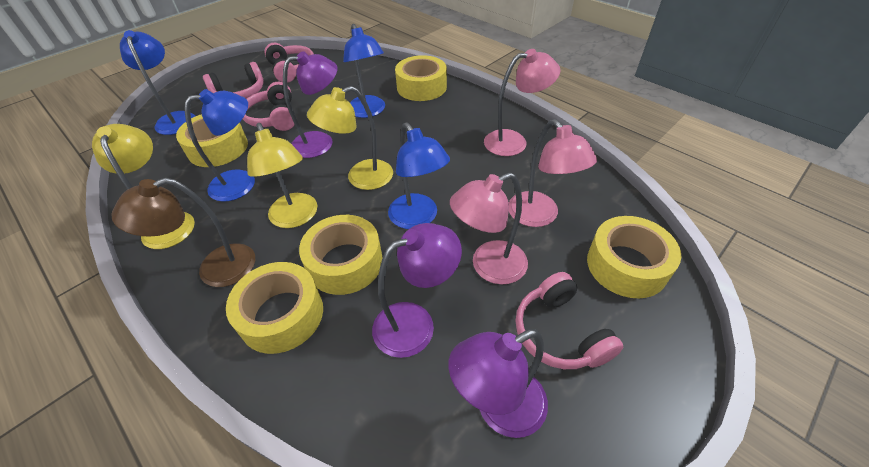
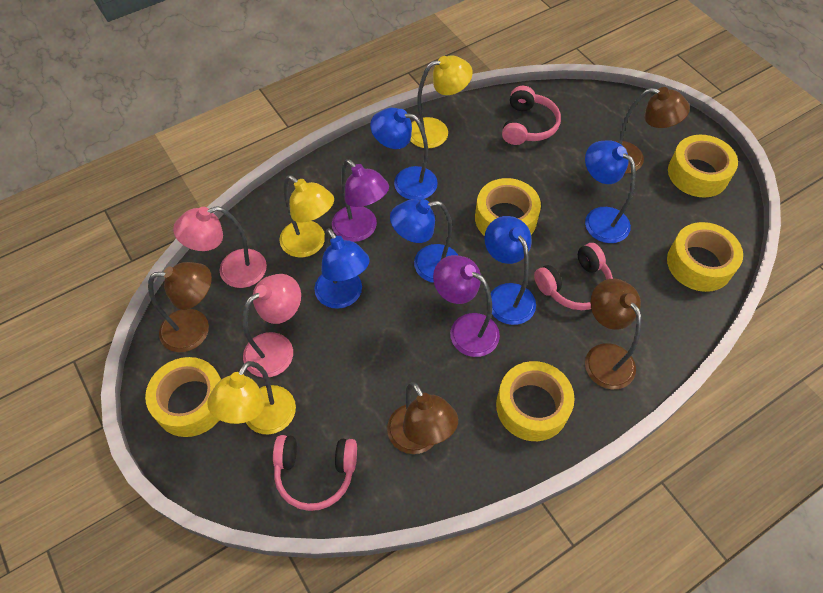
blue lamp: 4 -> 5
brown lamp: 1 -> 4
pink headphones: 4 -> 3
pink lamp: 3 -> 2
purple lamp: 3 -> 2

